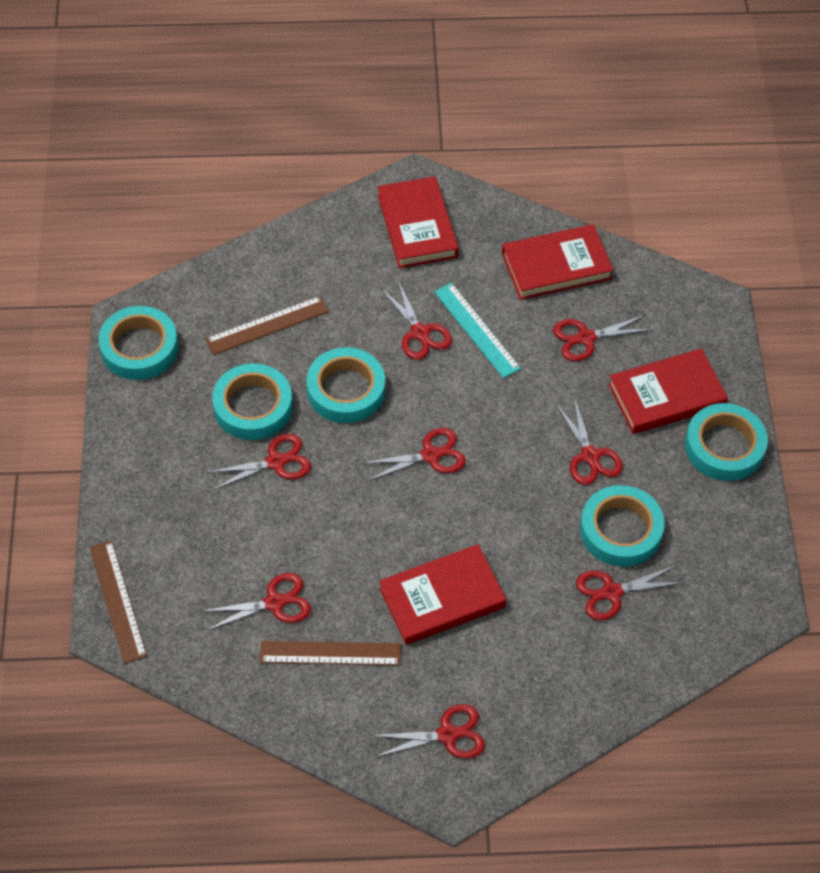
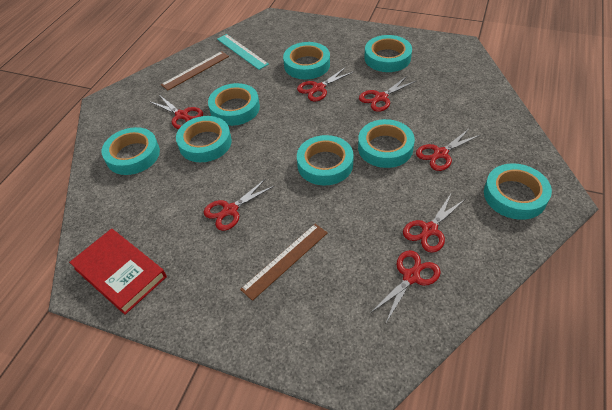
brown ruler: 3 -> 2
red book: 4 -> 1
red scissors: 8 -> 7
turquoise tape: 5 -> 8

